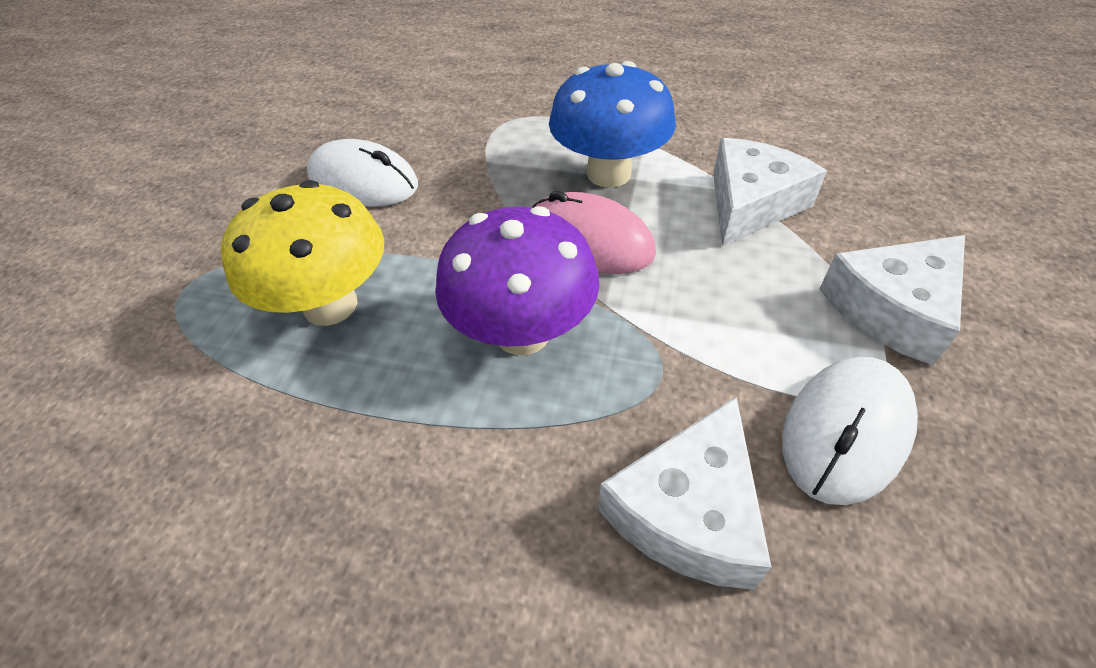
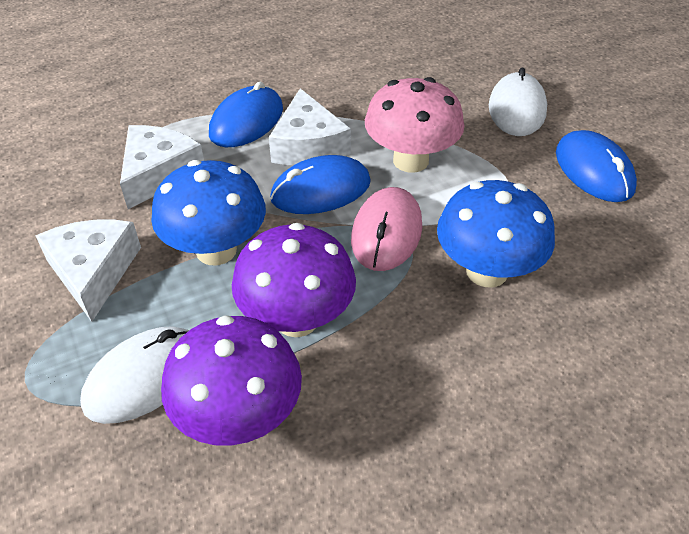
blue mouse: 0 -> 3
blue mushroom: 1 -> 2
pink mushroom: 0 -> 1
purple mushroom: 1 -> 2
yellow mushroom: 1 -> 0

